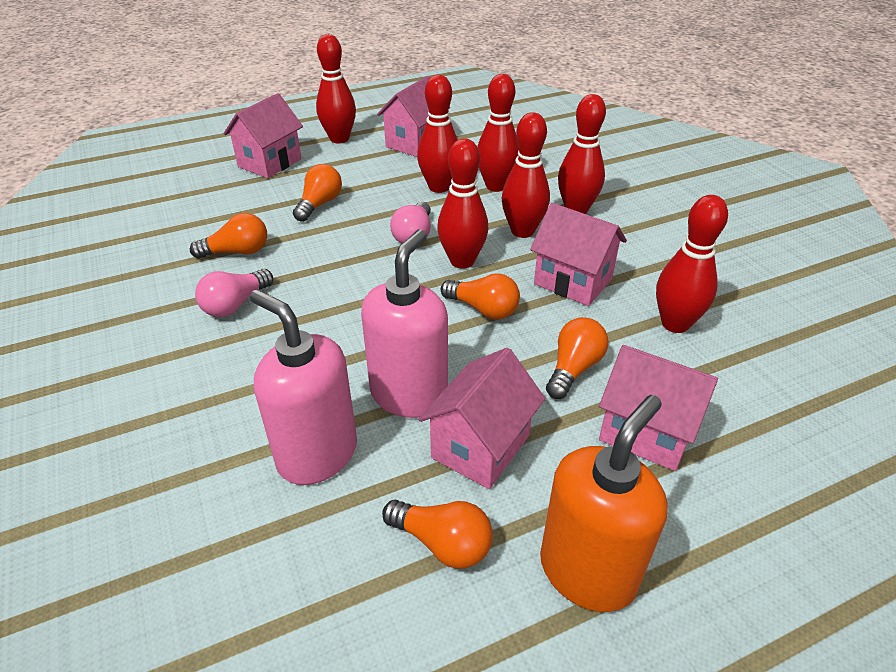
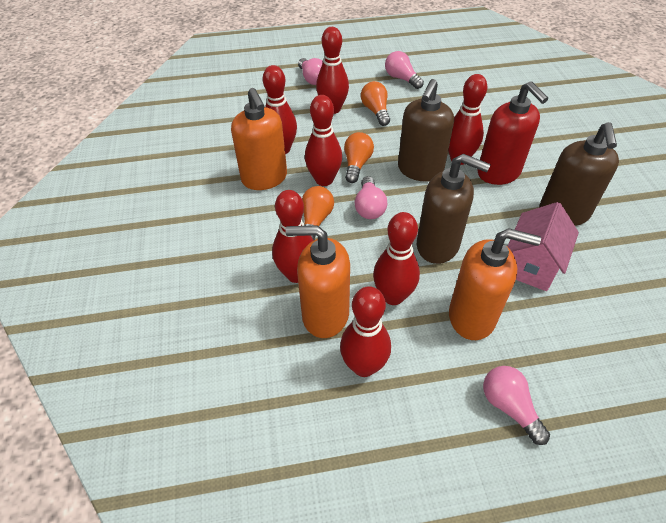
brown soap dispenser: 0 -> 3
orange light bulb: 5 -> 3
orange soap dispenser: 1 -> 3
pink house: 5 -> 1
pink light bulb: 2 -> 4
pink soap dispenser: 2 -> 0
red soap dispenser: 0 -> 1

